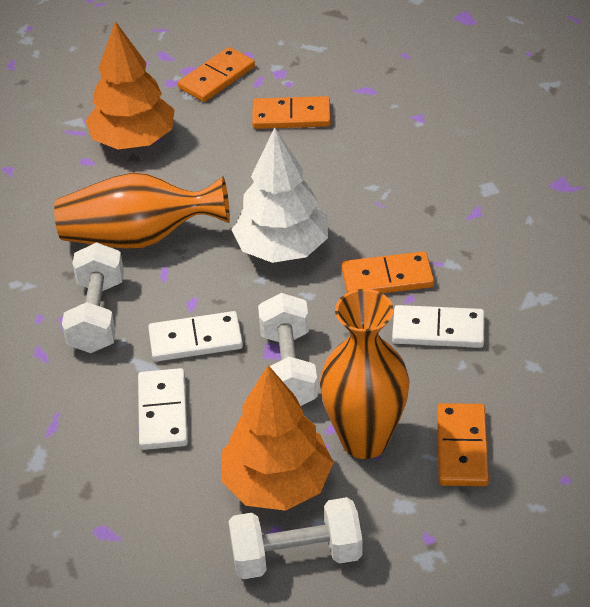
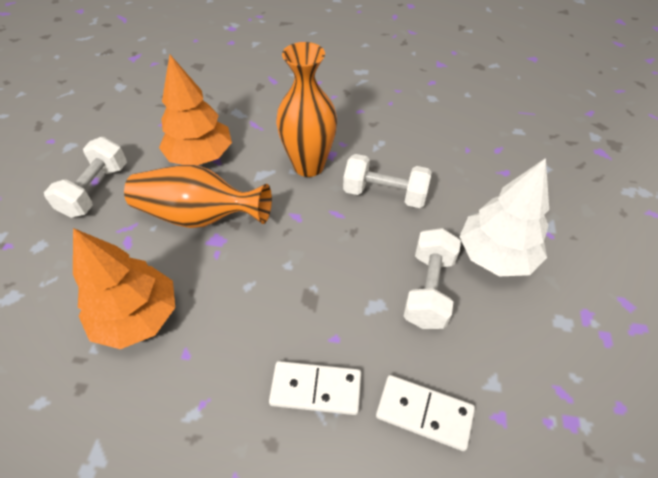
orange domino: 4 -> 0
white domino: 3 -> 2

